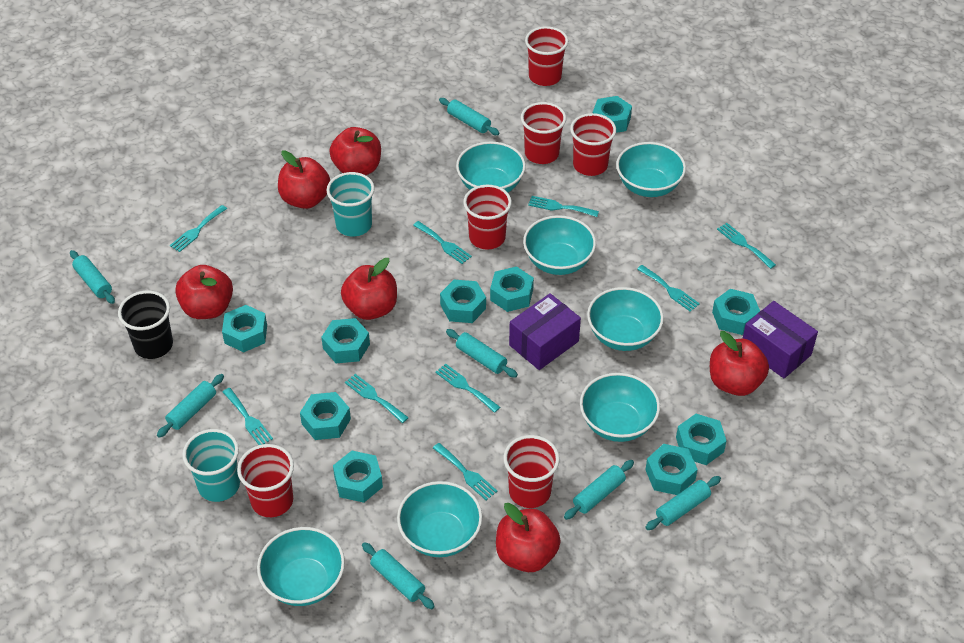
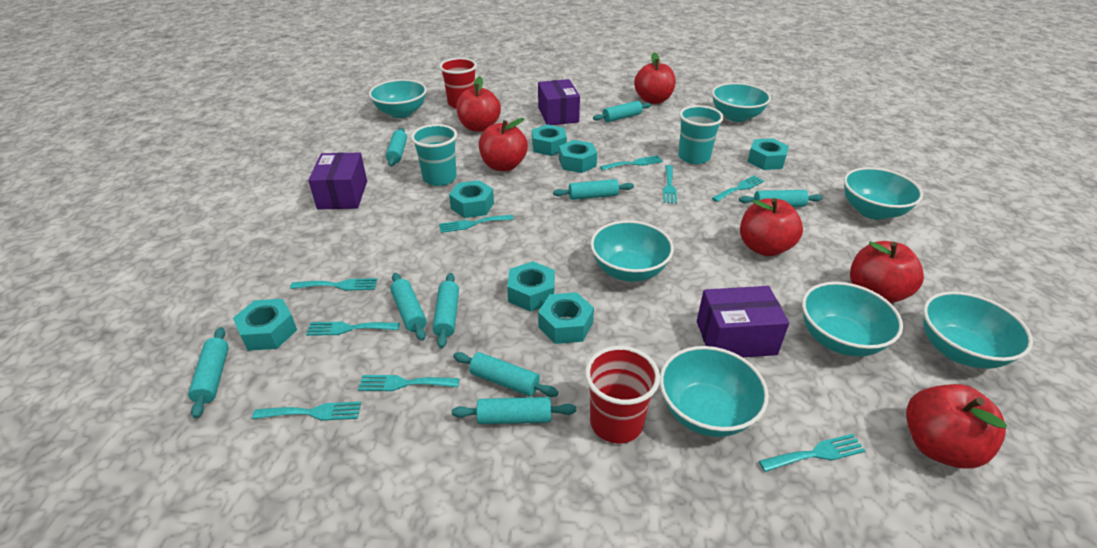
black cup: 1 -> 0
purple box: 2 -> 3
red cup: 6 -> 2
turquoise nut: 10 -> 7
turquoise rolling pin: 7 -> 9

